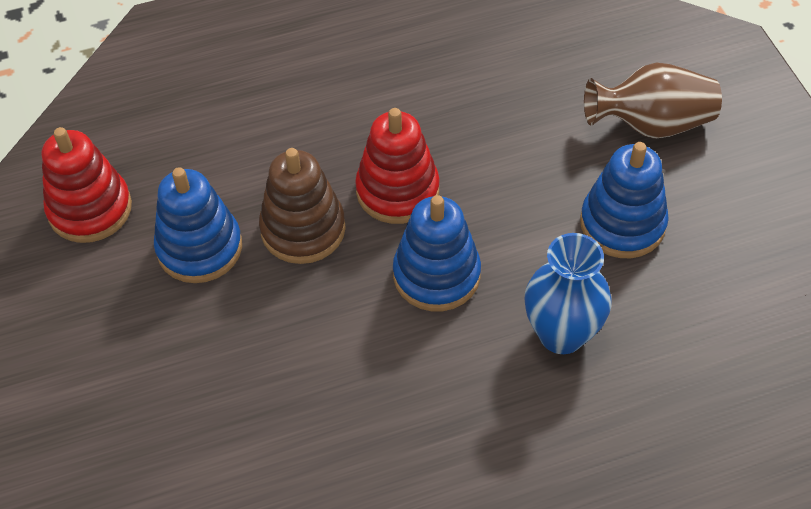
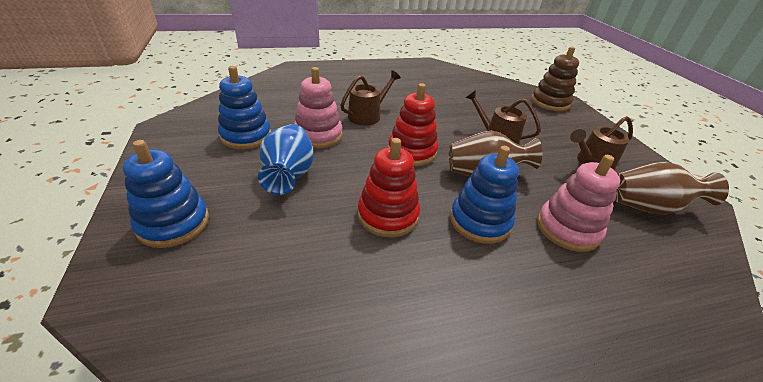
brown vase: 1 -> 2
brown watering can: 0 -> 3
pink stacking toy: 0 -> 2

